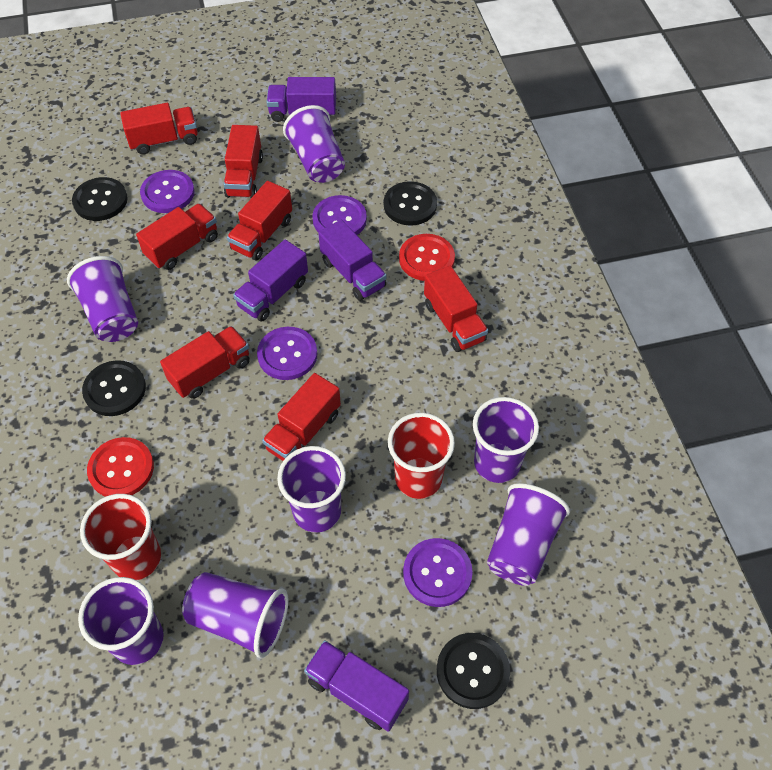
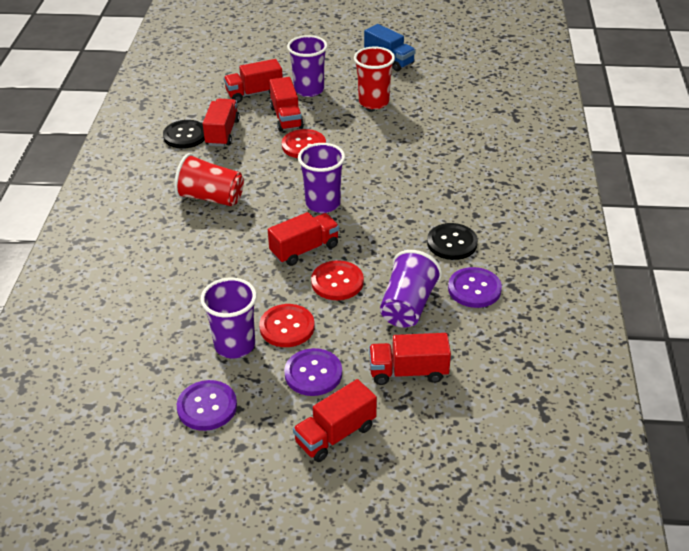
black button: 4 -> 2
blue truck: 0 -> 1
purple button: 4 -> 3
purple cup: 7 -> 4
purple truck: 4 -> 0
red button: 2 -> 3
red truck: 7 -> 6

